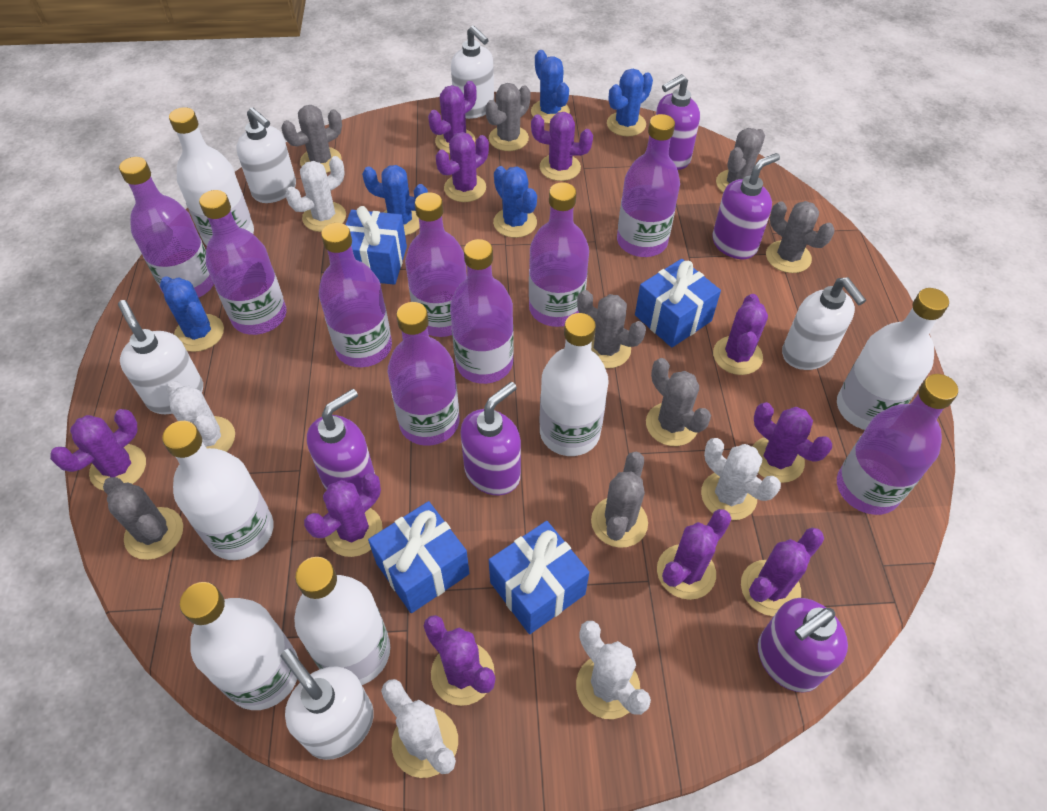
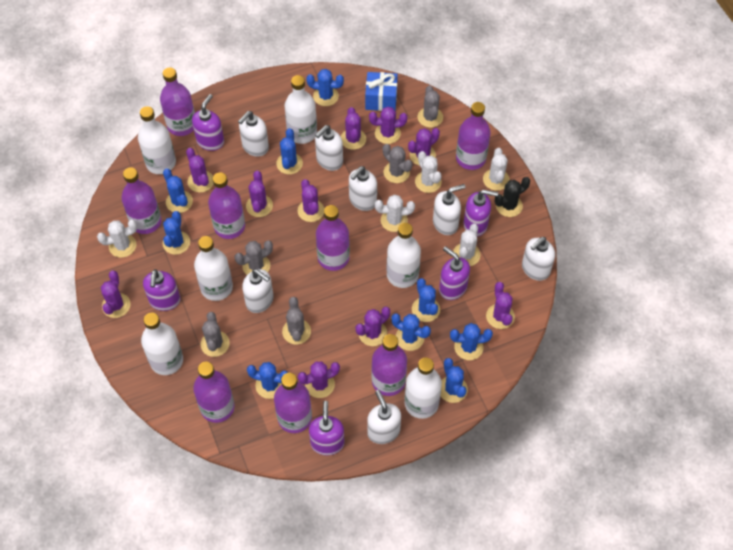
black cactus: 0 -> 1
blue cactus: 5 -> 9
blue gift: 4 -> 1
grey cactus: 8 -> 5
purple bottle: 9 -> 8
white soap dispenser: 5 -> 7

